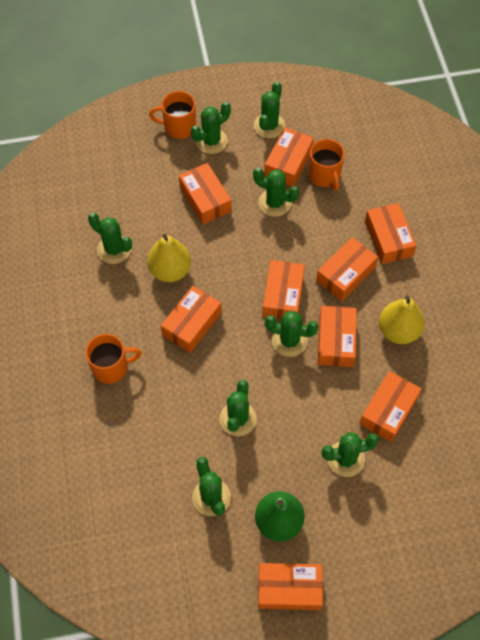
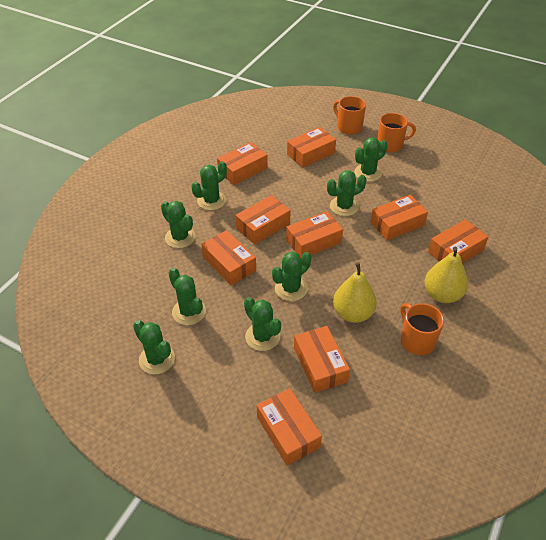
green pear: 1 -> 0

